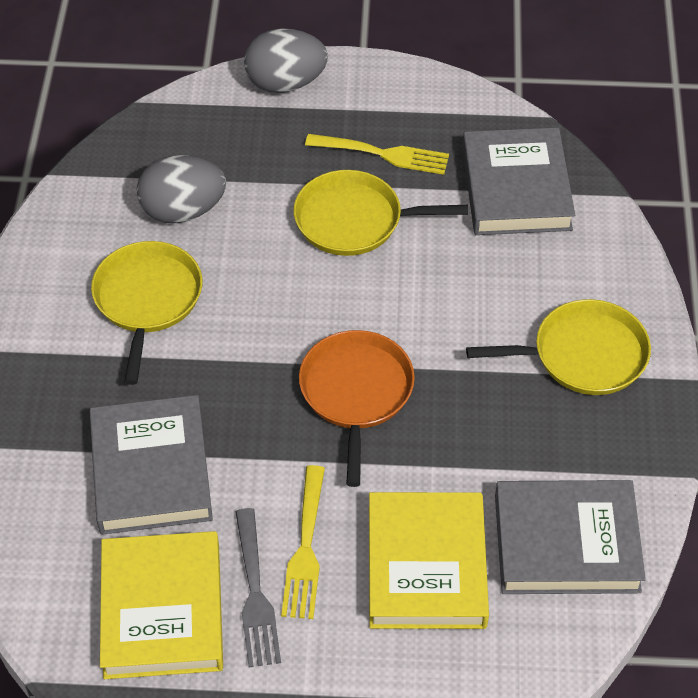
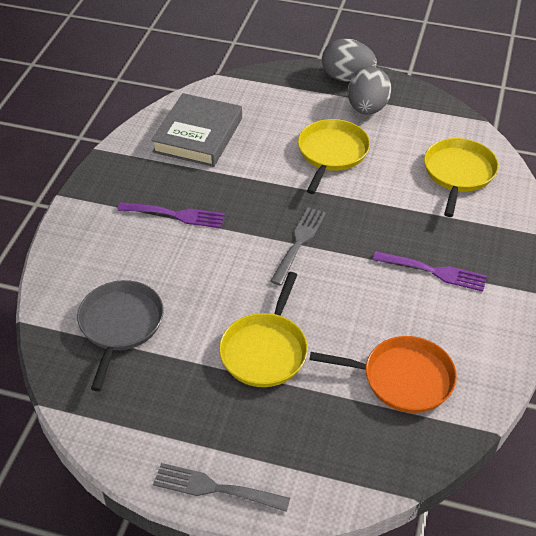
grey book: 3 -> 1
grey fork: 1 -> 2
grey pan: 0 -> 1
purple fork: 0 -> 2
yellow book: 2 -> 0
yellow fork: 2 -> 0

